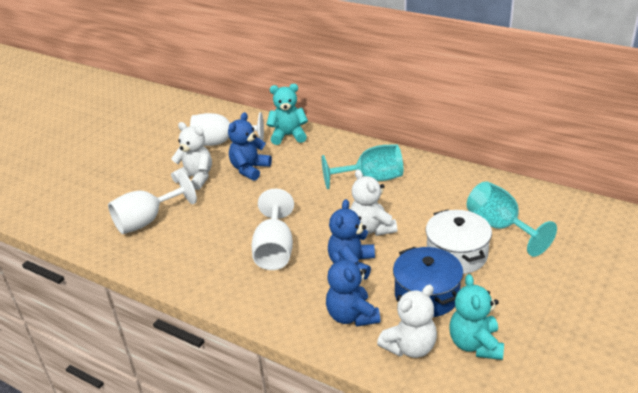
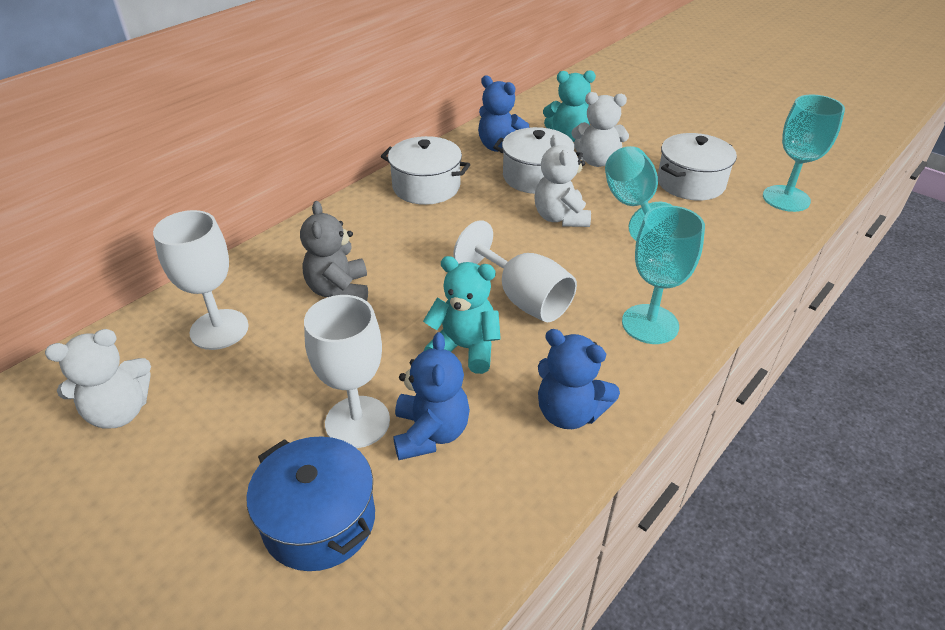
grey teddy bear: 0 -> 1
turquoise goblet: 2 -> 3
white pot: 1 -> 3

